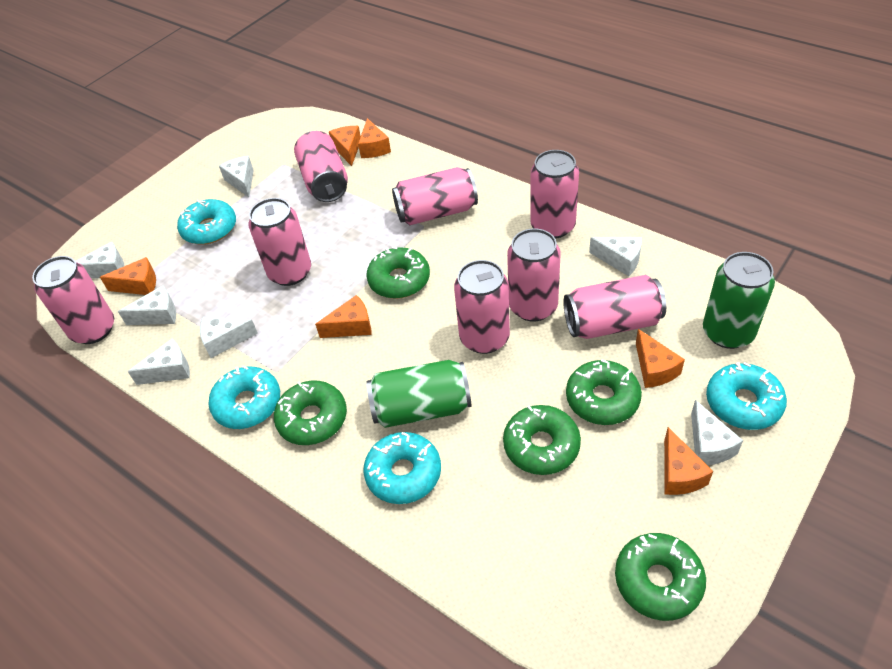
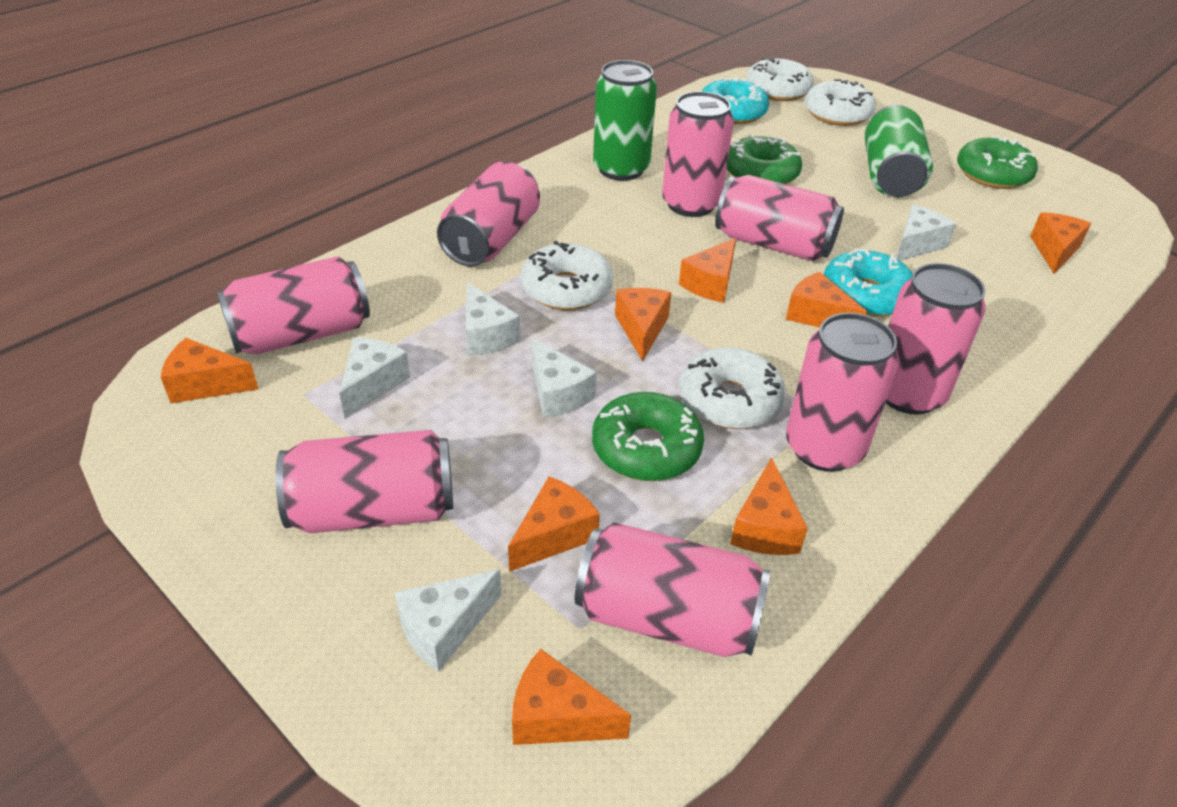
green donut: 5 -> 3
orange cheese: 6 -> 8
turquoise donut: 4 -> 2
white cheese: 7 -> 5
white donut: 0 -> 4

